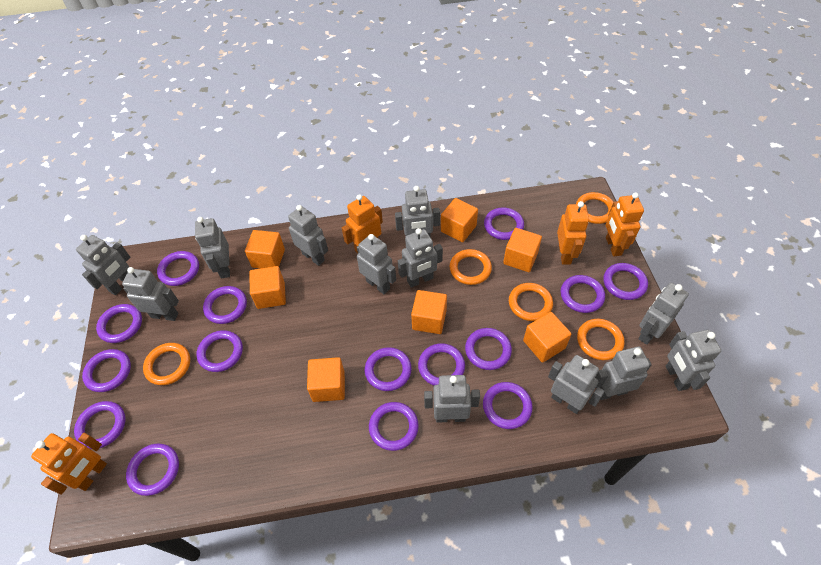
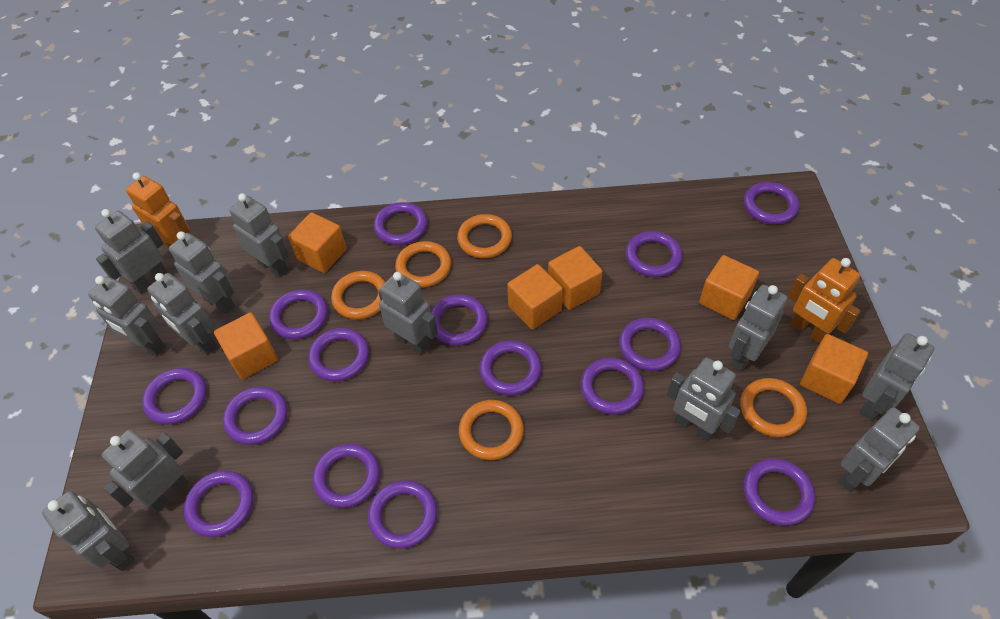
orange cube: 7 -> 6
orange robot: 4 -> 2

